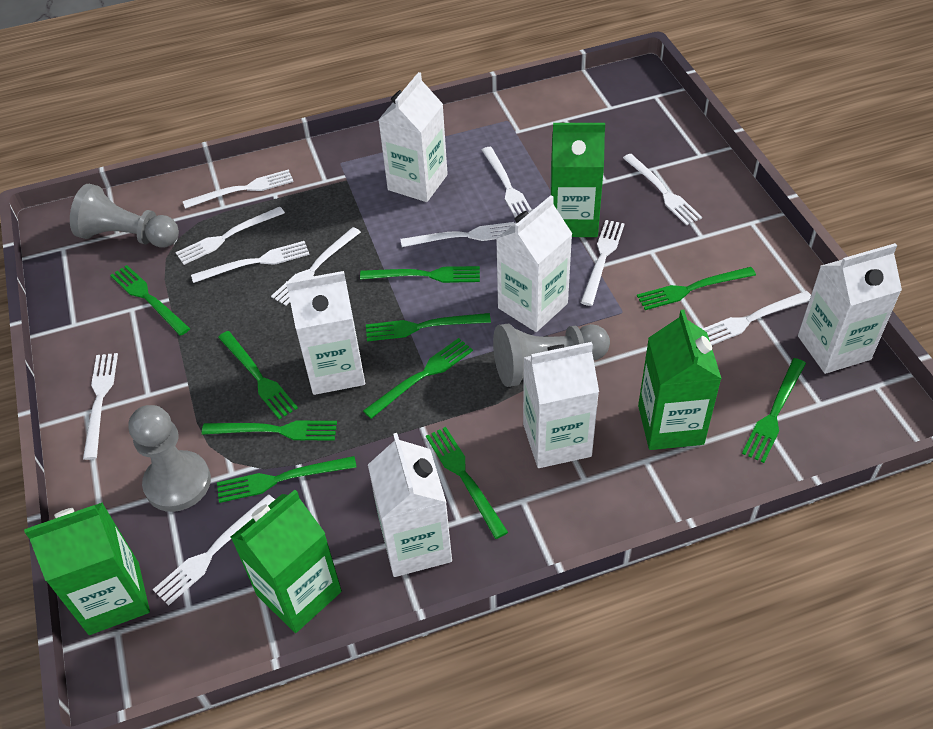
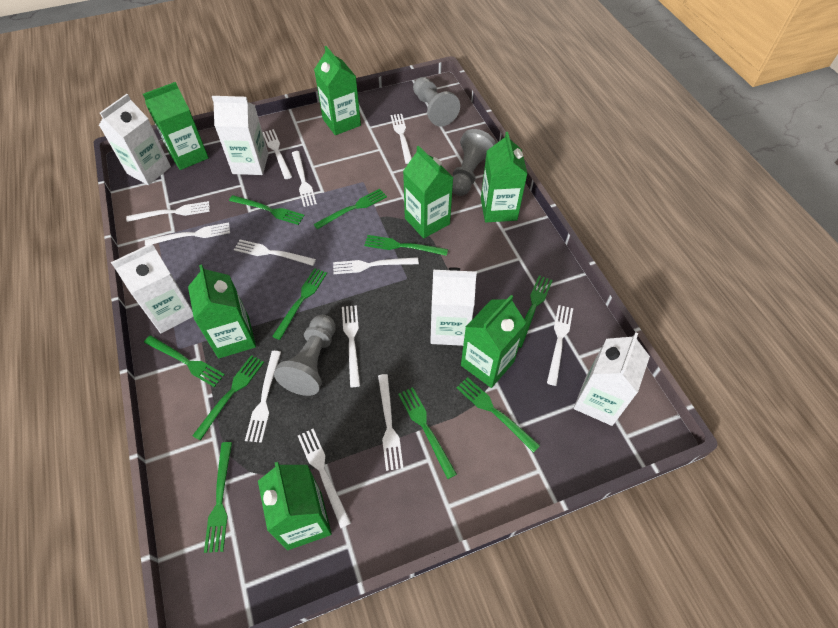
green carton: 4 -> 7
white carton: 6 -> 5
white fork: 11 -> 12

